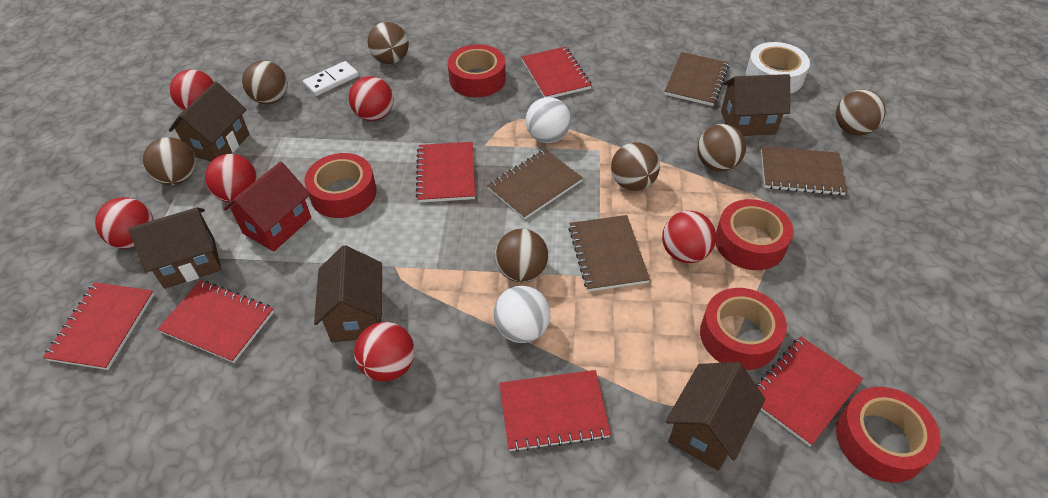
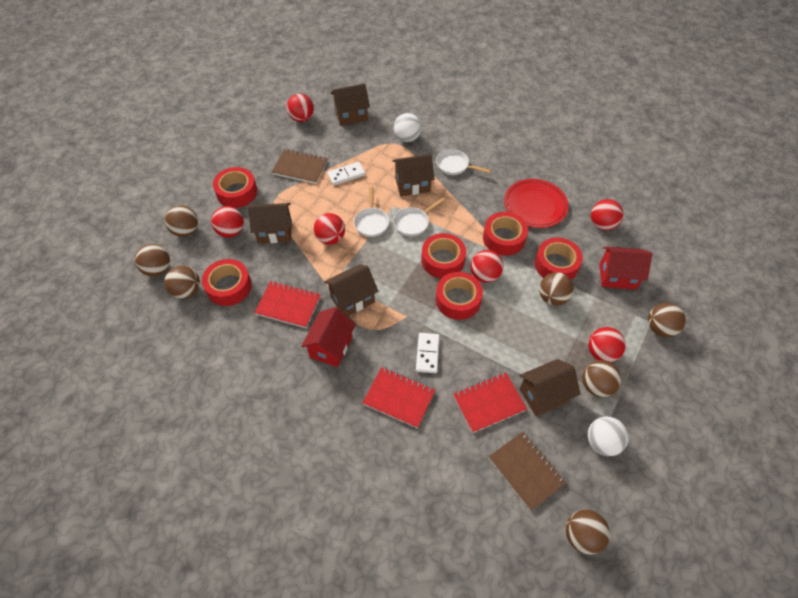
brown notebook: 4 -> 2
red house: 1 -> 2
red notebook: 6 -> 3
red plate: 0 -> 1
red tape: 5 -> 6
white domino: 1 -> 2
white pan: 0 -> 3
white tape: 1 -> 0

